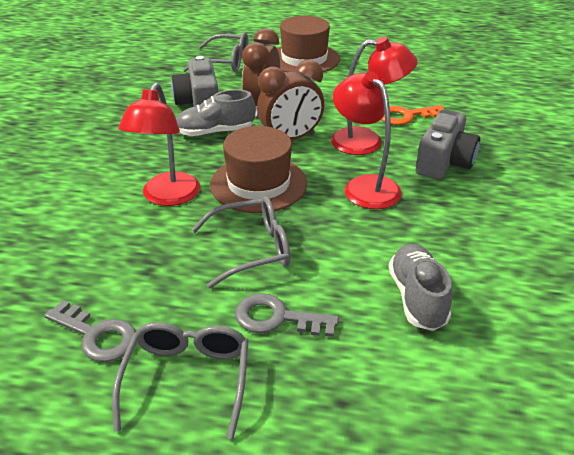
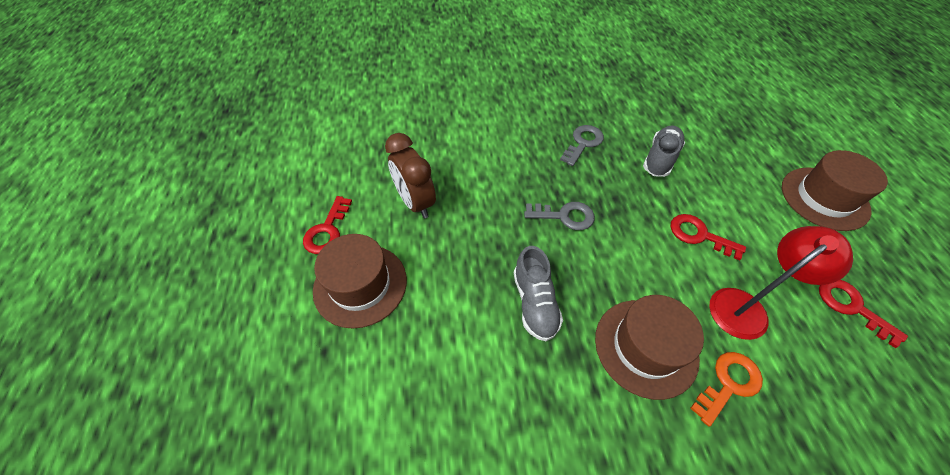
brown clock: 2 -> 1
brown hat: 2 -> 3
grey camera: 2 -> 0
grey glasses: 3 -> 0
red key: 0 -> 3
red lamp: 3 -> 1

